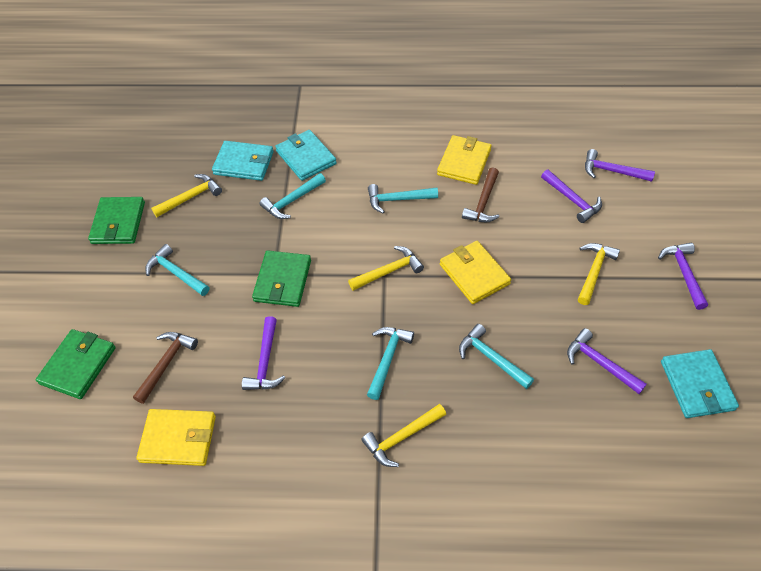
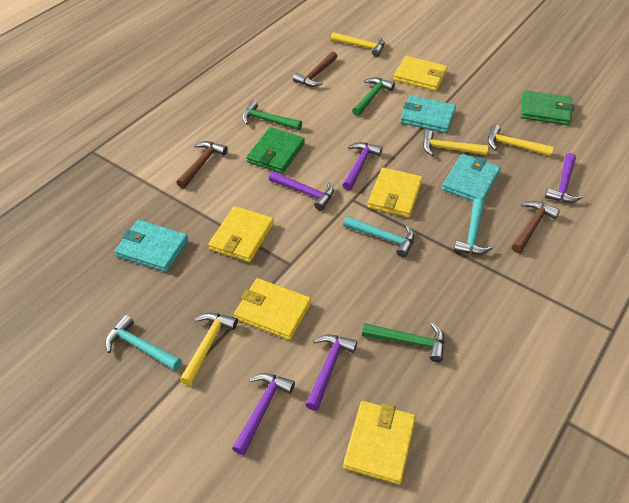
brown hammer: 2 -> 3
green hammer: 0 -> 3
green wallet: 3 -> 2
turquoise hammer: 5 -> 3
yellow wallet: 3 -> 5

